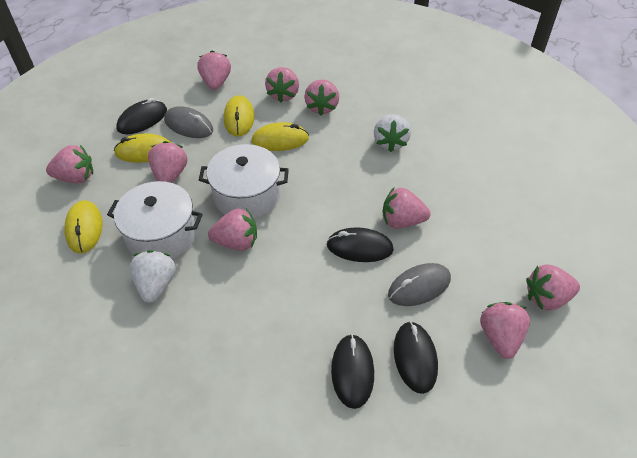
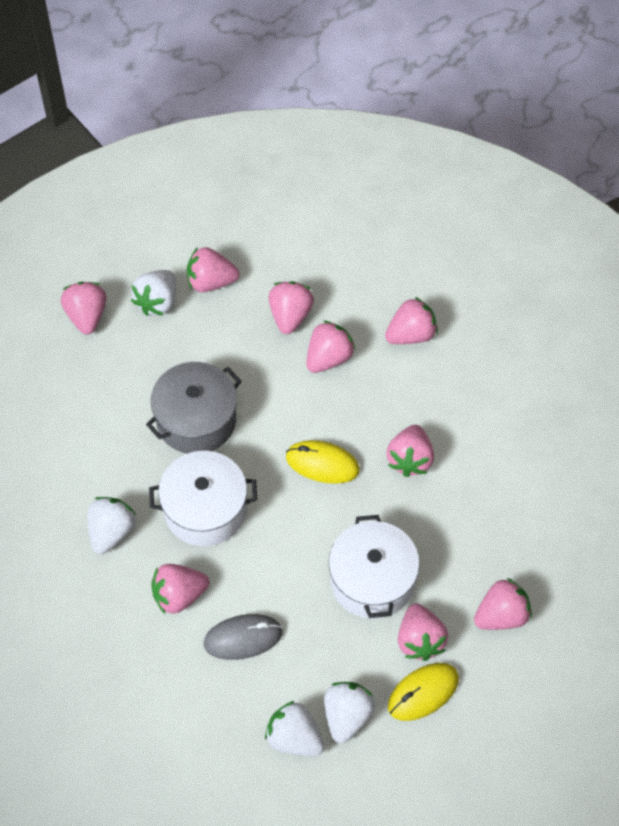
black mouse: 4 -> 0
grey mouse: 2 -> 1
grey pot: 0 -> 1
white strawberry: 2 -> 4
yellow mouse: 4 -> 2

